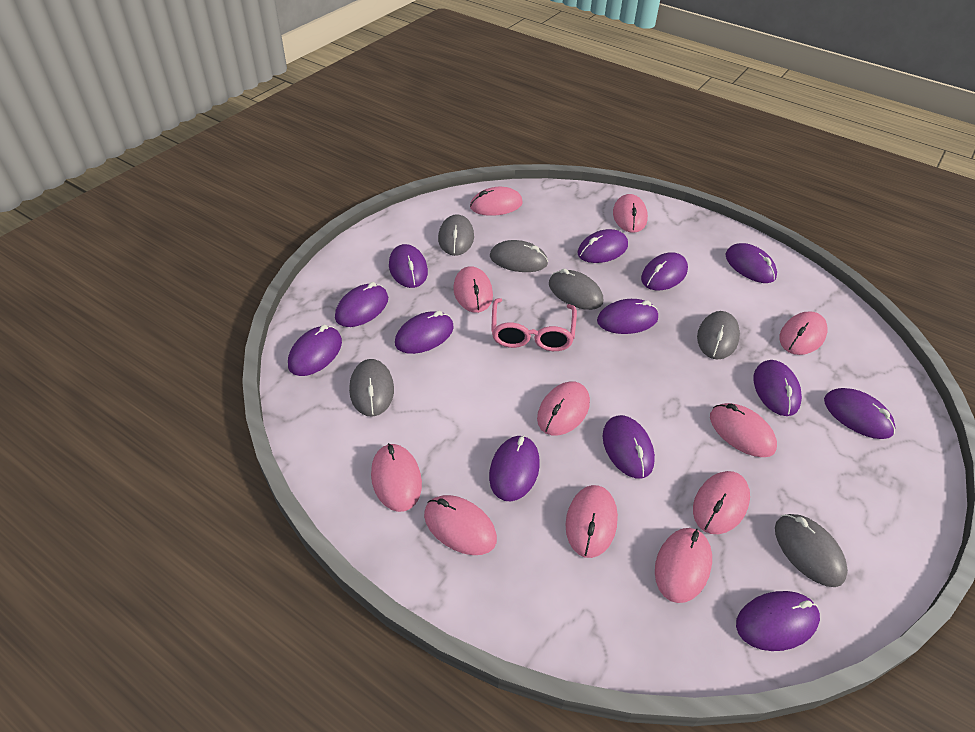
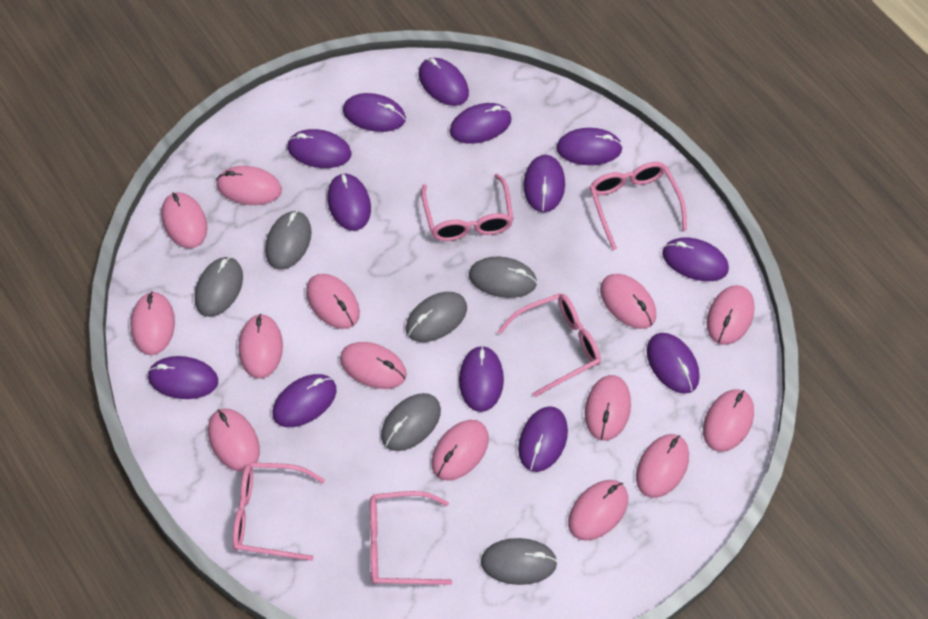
pink glasses: 1 -> 5
pink mouse: 11 -> 14

